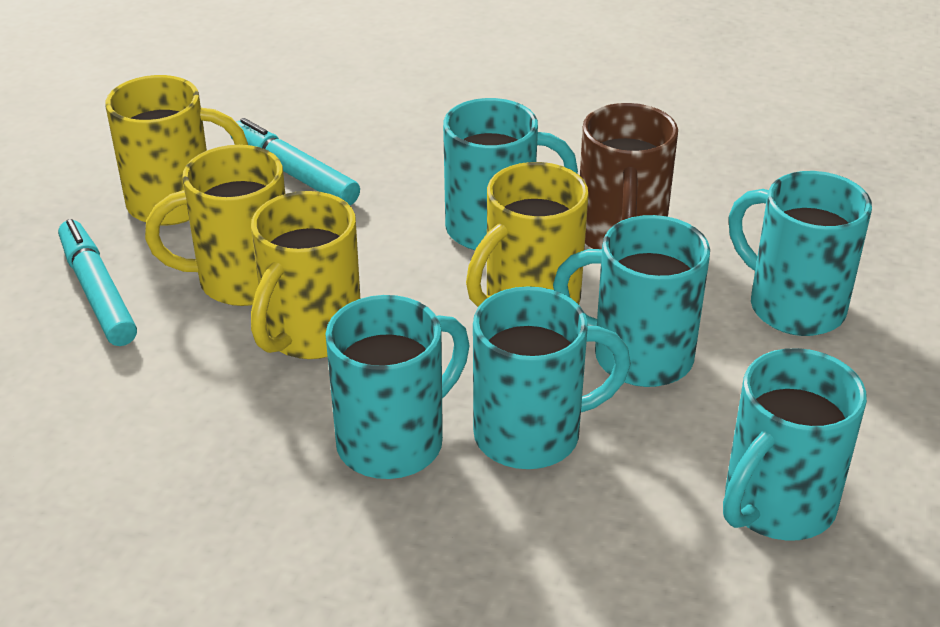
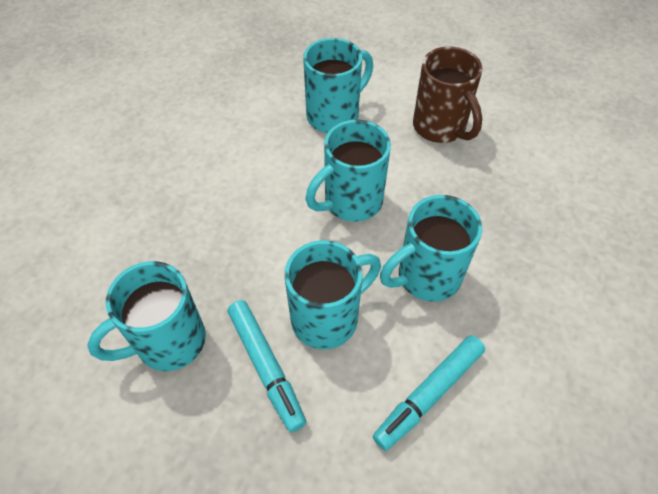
turquoise mug: 6 -> 5
yellow mug: 4 -> 0

